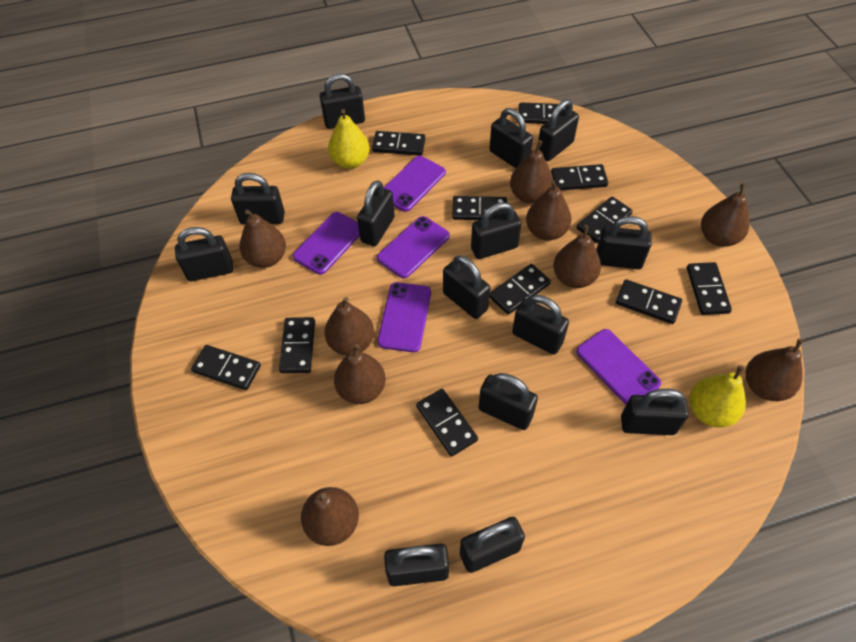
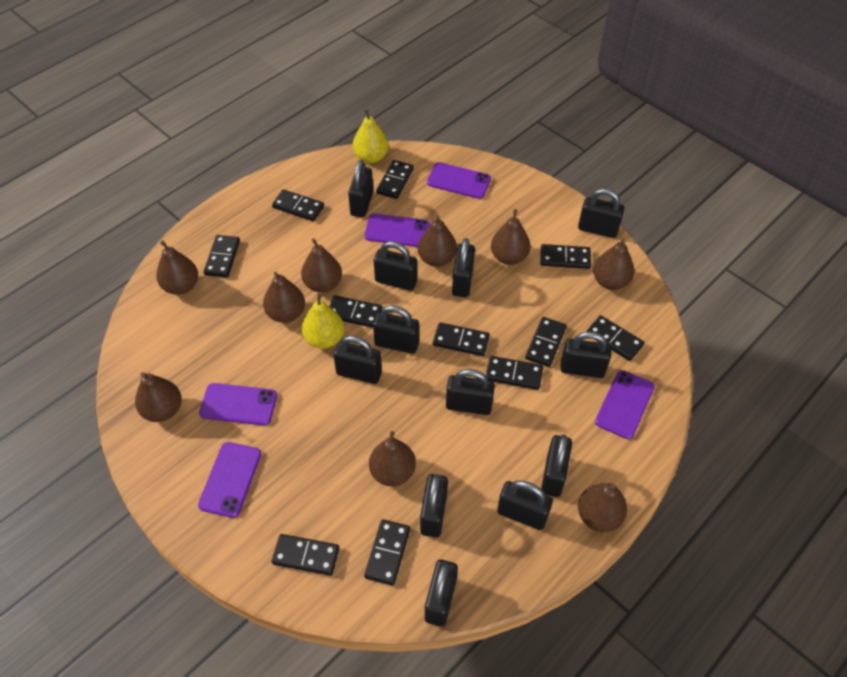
black padlock: 14 -> 12

